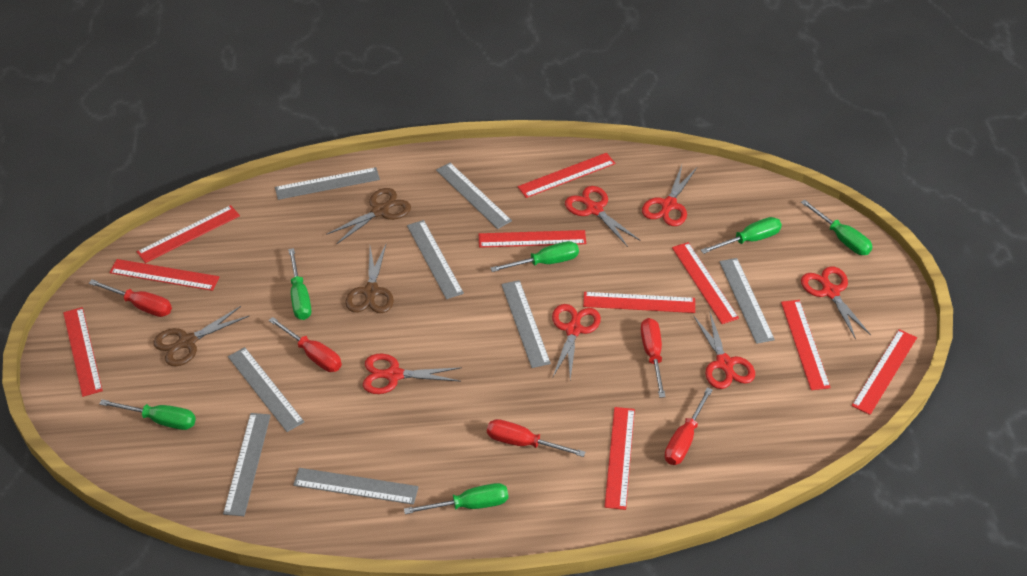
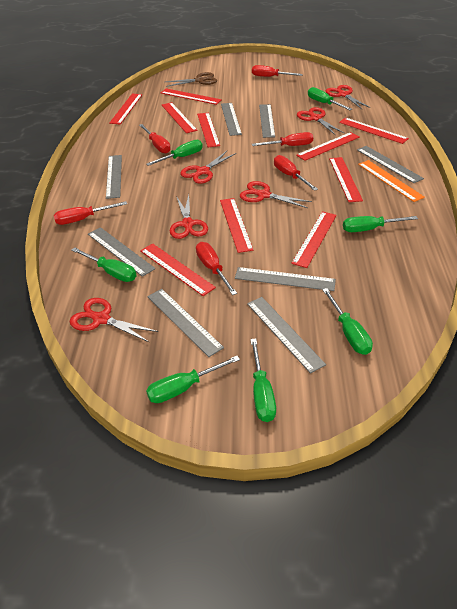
brown scissors: 3 -> 1
green screwdriver: 6 -> 7
orange ruler: 0 -> 1
red screwdriver: 5 -> 6

